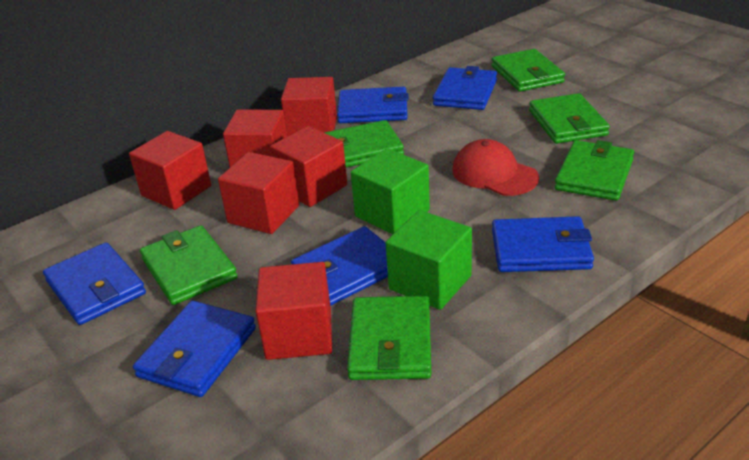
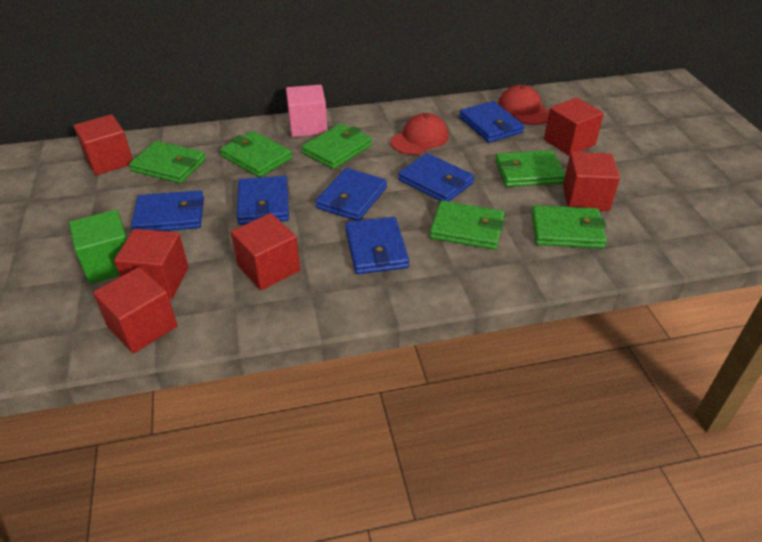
green cube: 2 -> 1
pink cube: 0 -> 1
red cap: 1 -> 2

